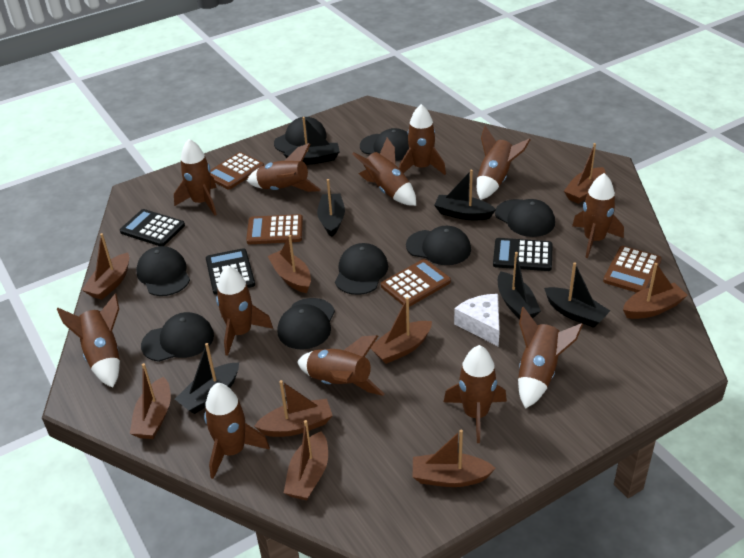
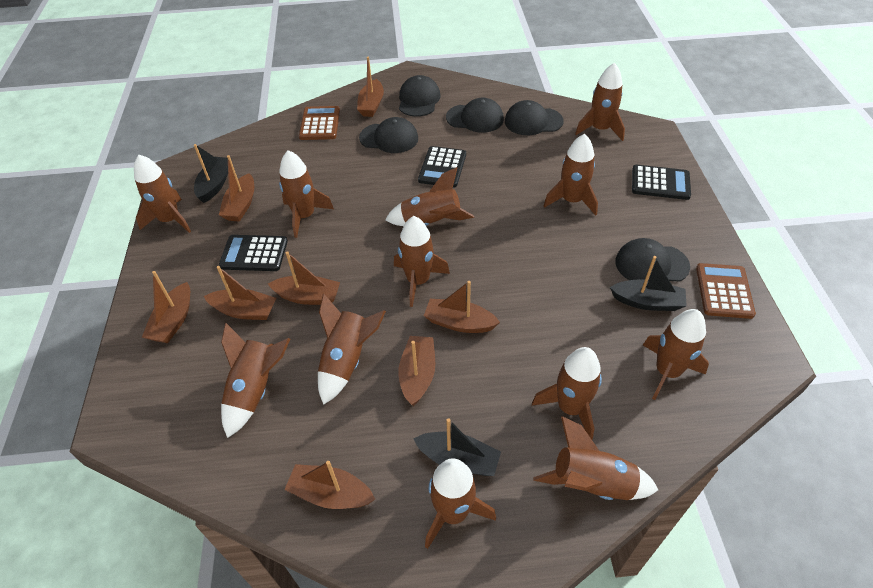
black boat: 6 -> 3
black cap: 8 -> 5
brown boat: 9 -> 8
brown calculator: 4 -> 2
white cheese: 1 -> 0

